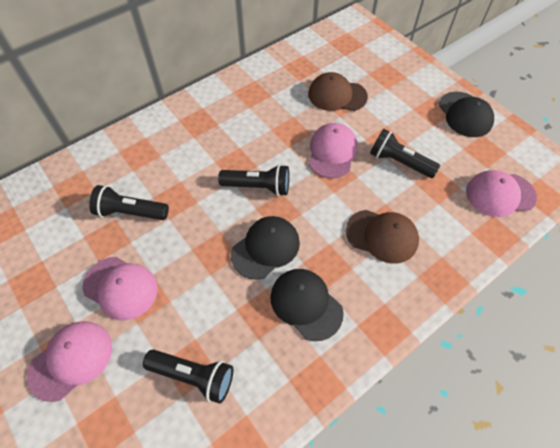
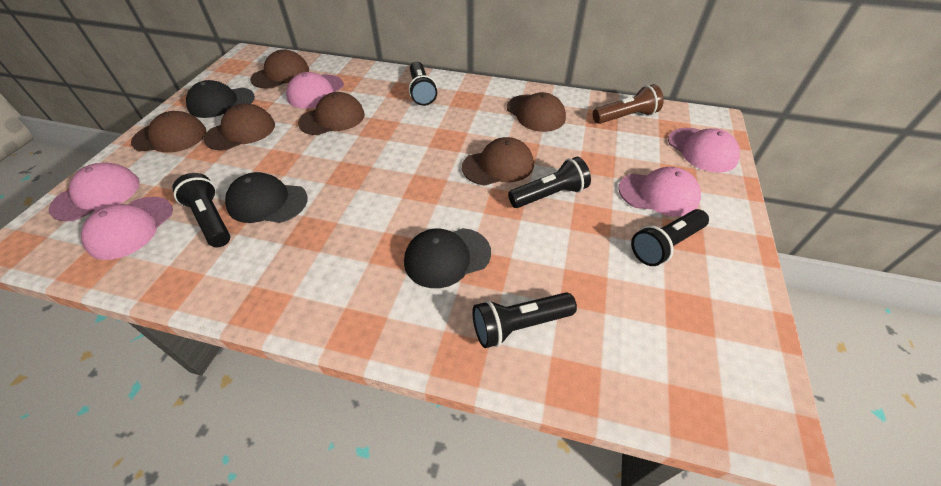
black flashlight: 4 -> 5
brown cap: 2 -> 6
brown flashlight: 0 -> 1
pink cap: 4 -> 5

